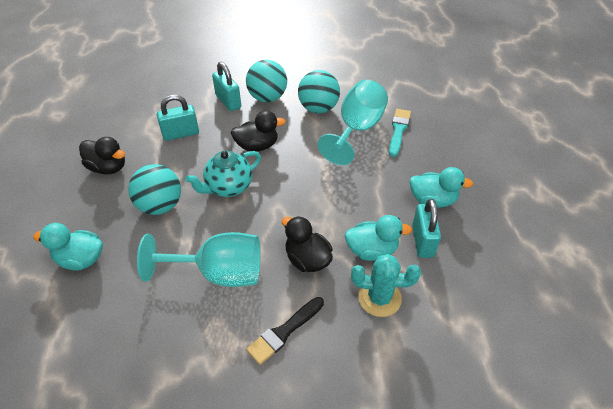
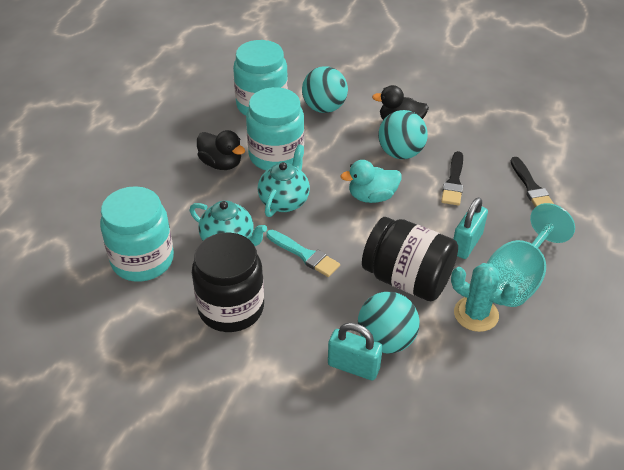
black brush: 1 -> 2
black duck: 3 -> 2
black jar: 0 -> 2
turquoise duck: 3 -> 1
turquoise goblet: 2 -> 1
turquoise jar: 0 -> 3
turquoise padlock: 3 -> 2
turquoise teapot: 1 -> 2

